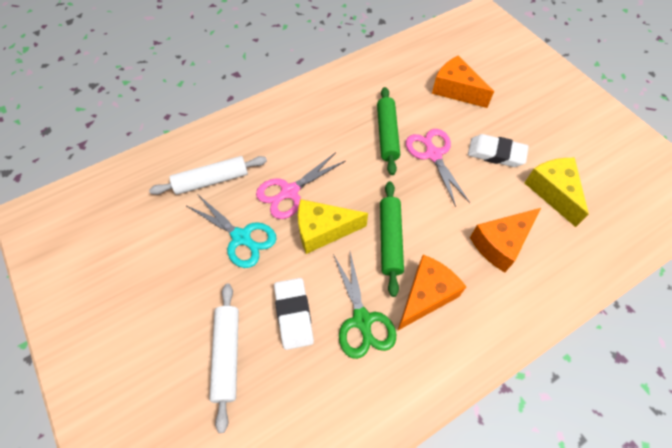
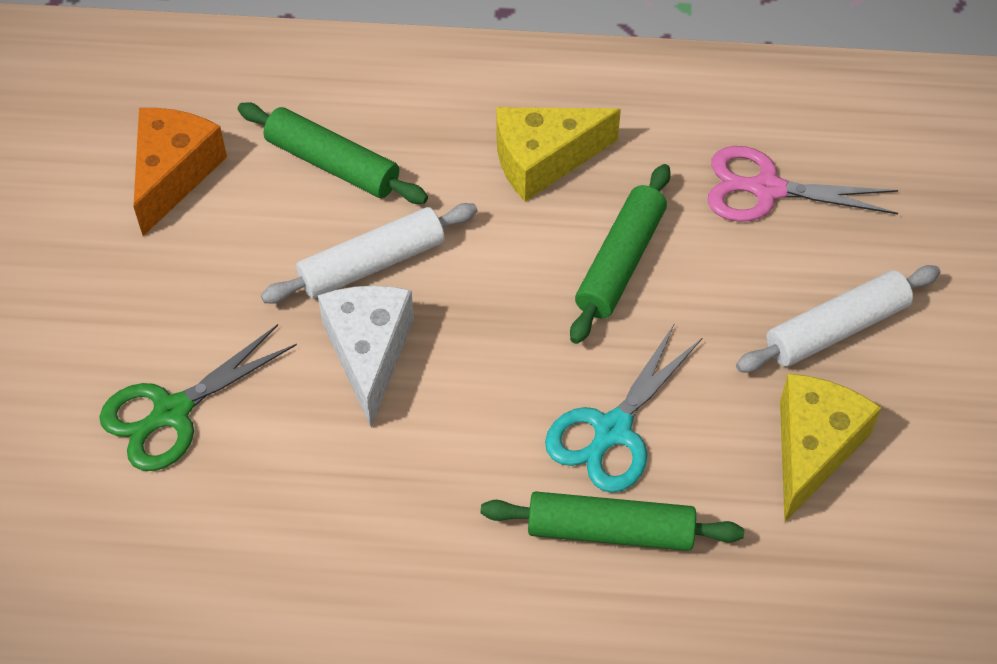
green rolling pin: 2 -> 3
orange cheese: 3 -> 1
pink scissors: 2 -> 1
white cheese: 0 -> 1
white eraser: 2 -> 0

